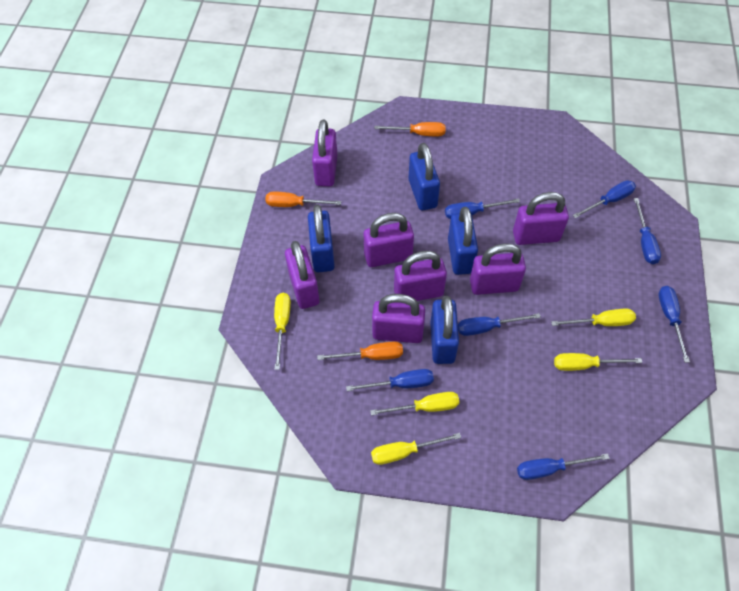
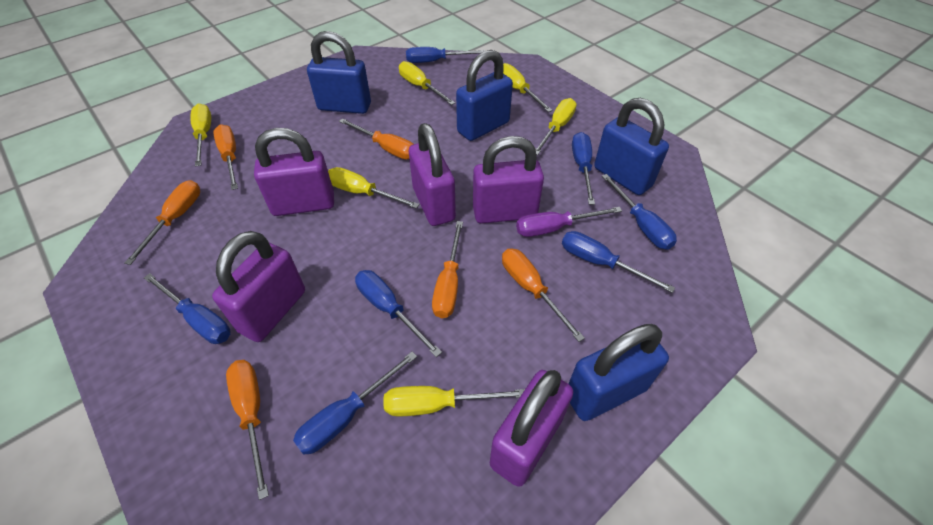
orange screwdriver: 3 -> 6
purple padlock: 7 -> 5
purple screwdriver: 0 -> 1
yellow screwdriver: 5 -> 6

